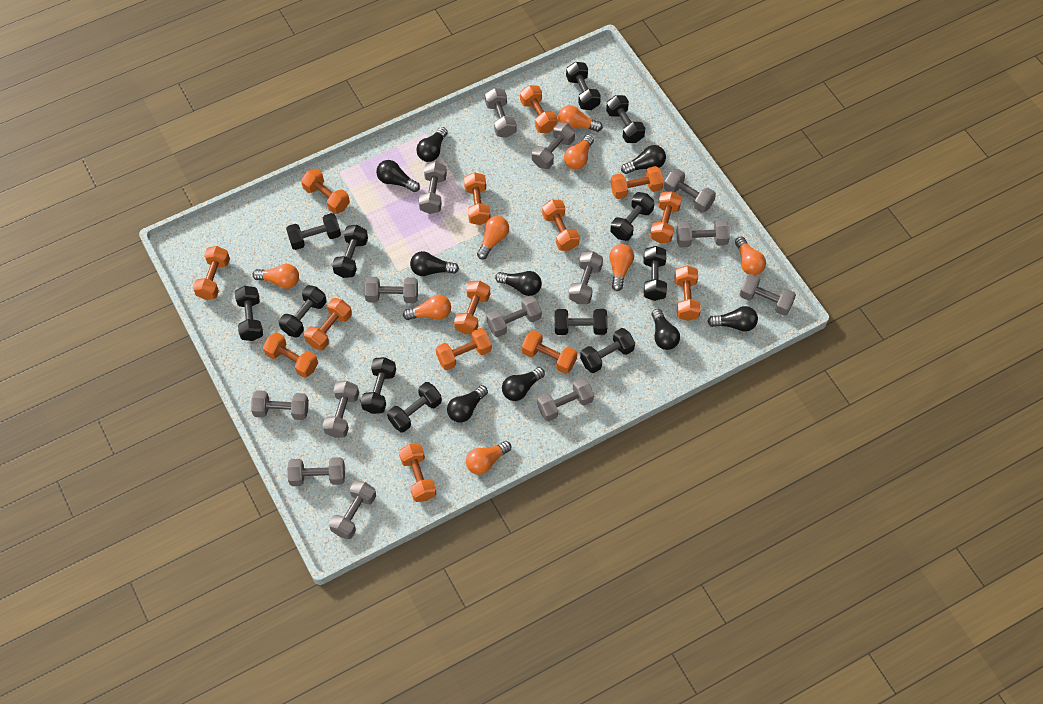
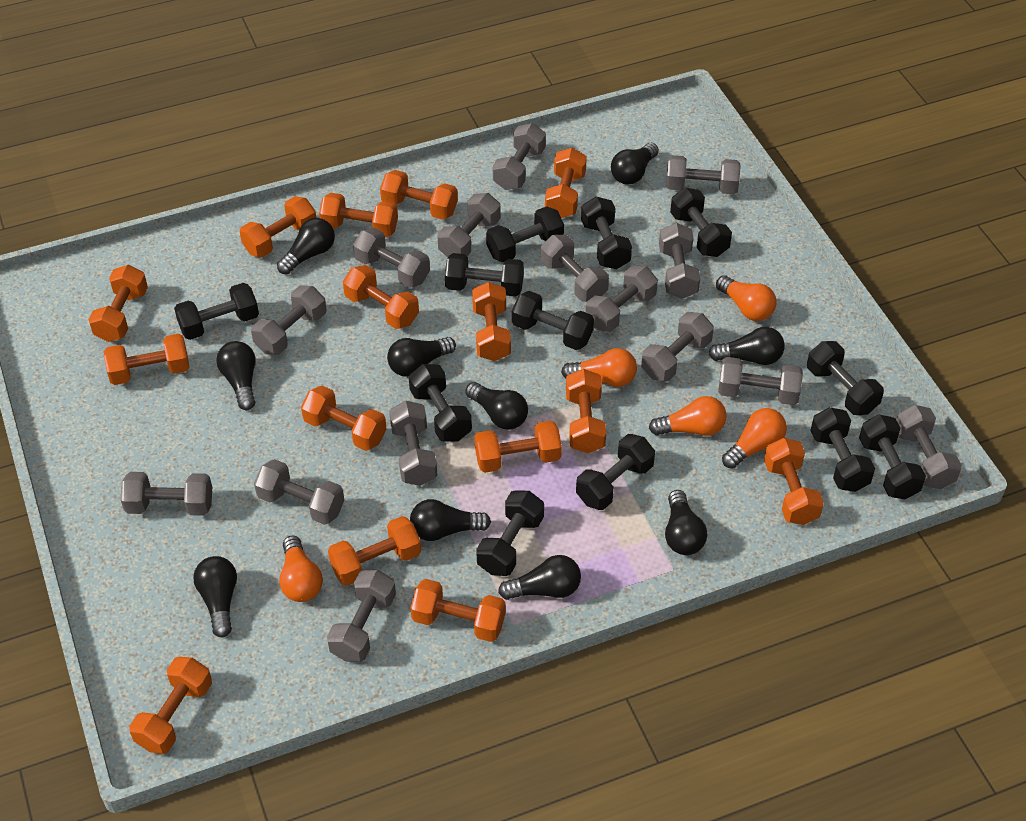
black light bulb: 9 -> 10
grey dumbbell: 14 -> 15
orange dumbbell: 14 -> 15
orange light bulb: 8 -> 5

